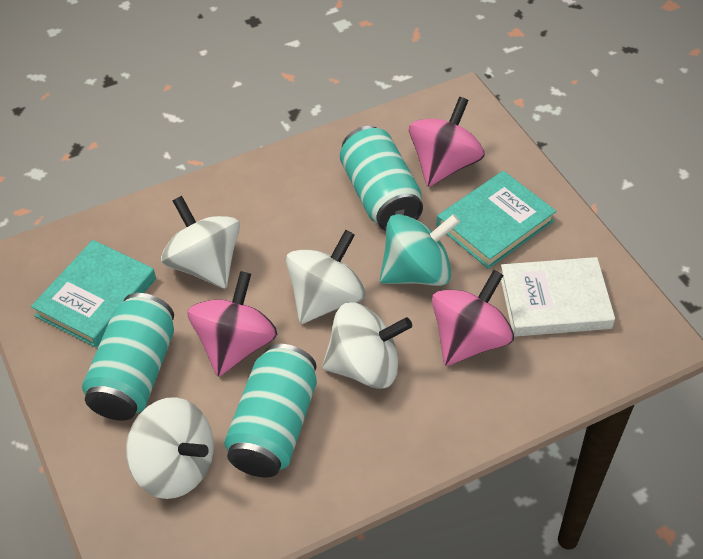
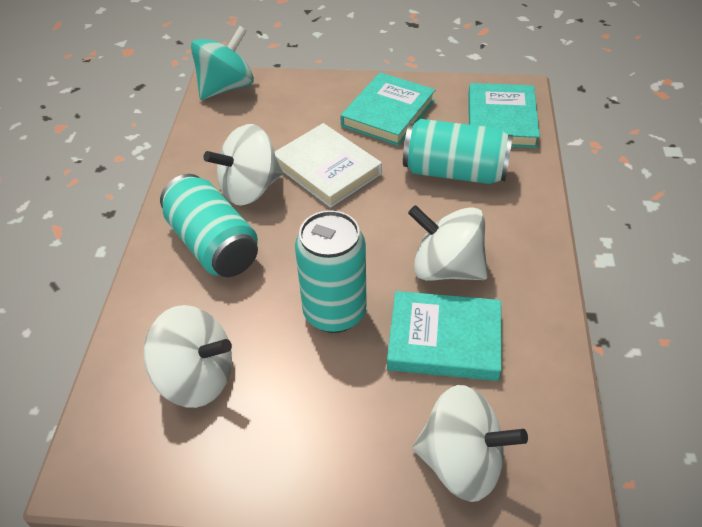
pink spinning top: 3 -> 0
turquoise book: 2 -> 3

